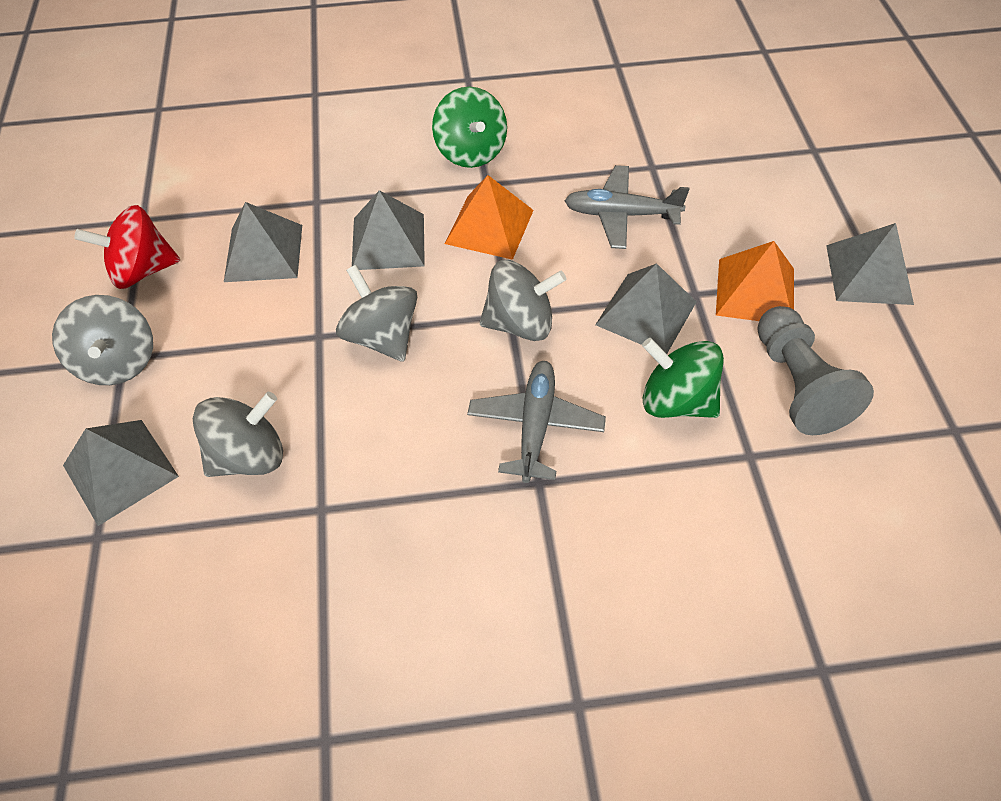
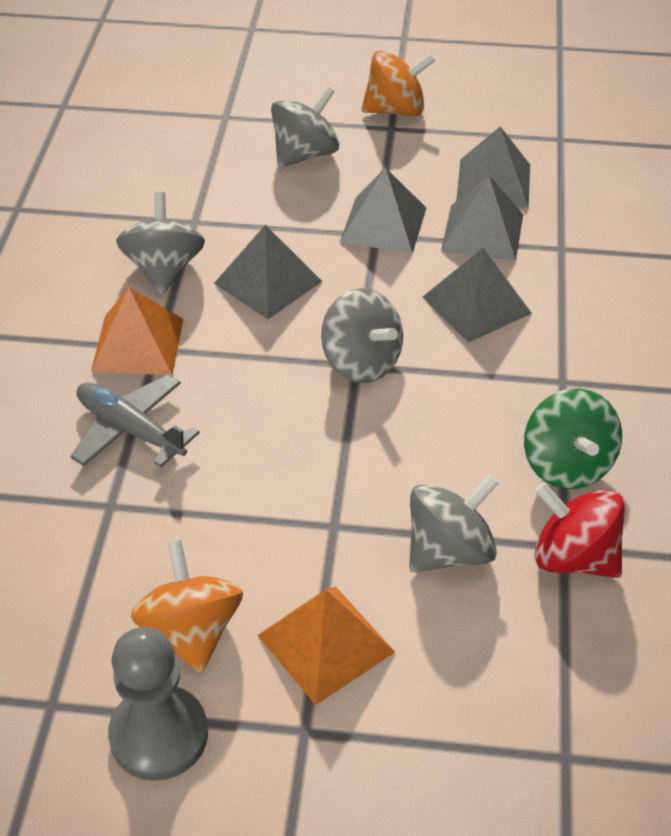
green spinning top: 2 -> 1
grey plane: 2 -> 1
orange spinning top: 0 -> 2

